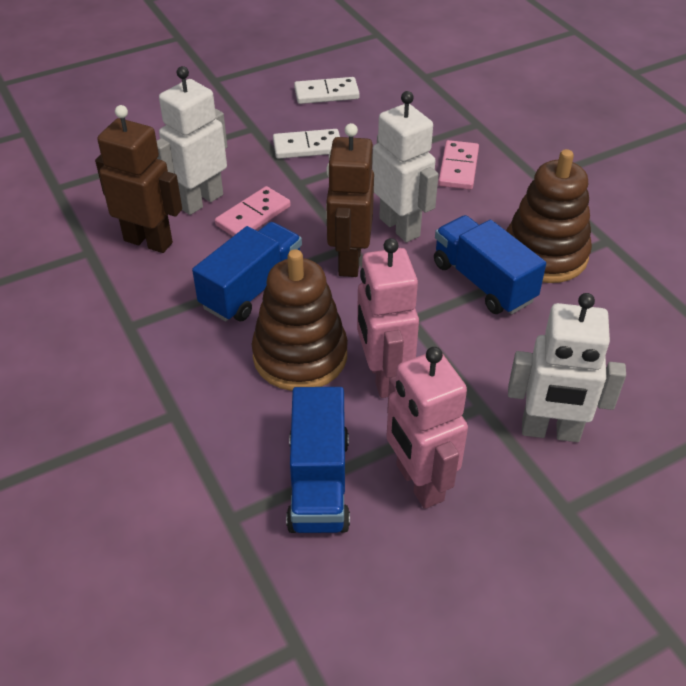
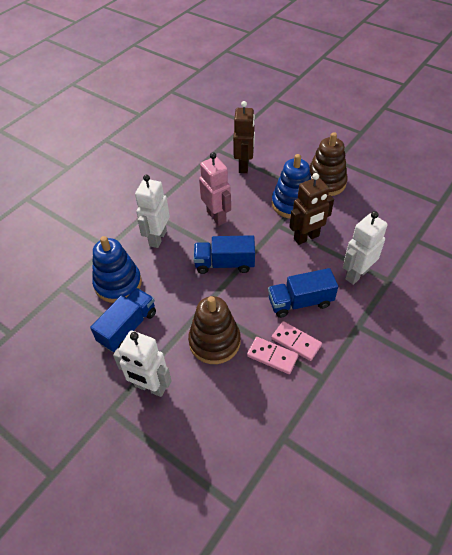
blue stacking toy: 0 -> 2
pink robot: 2 -> 1
white domino: 2 -> 0

